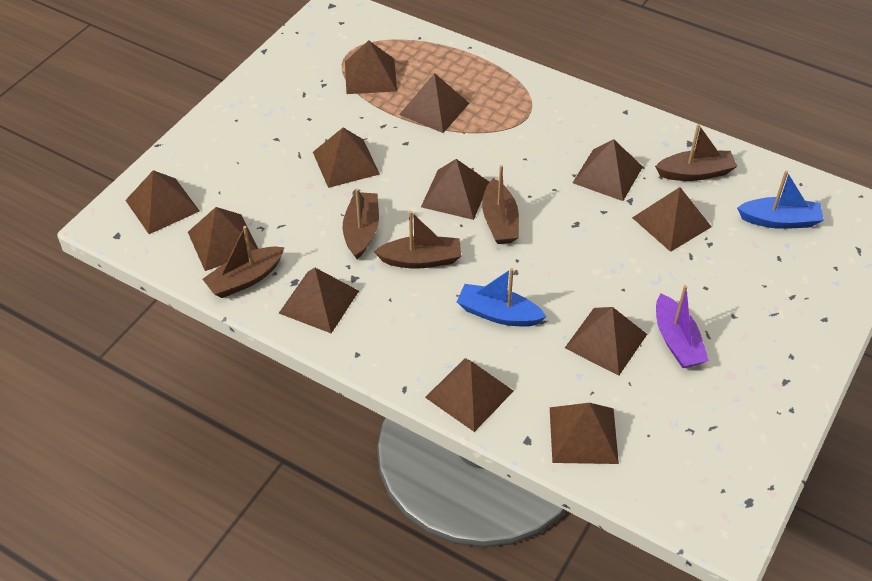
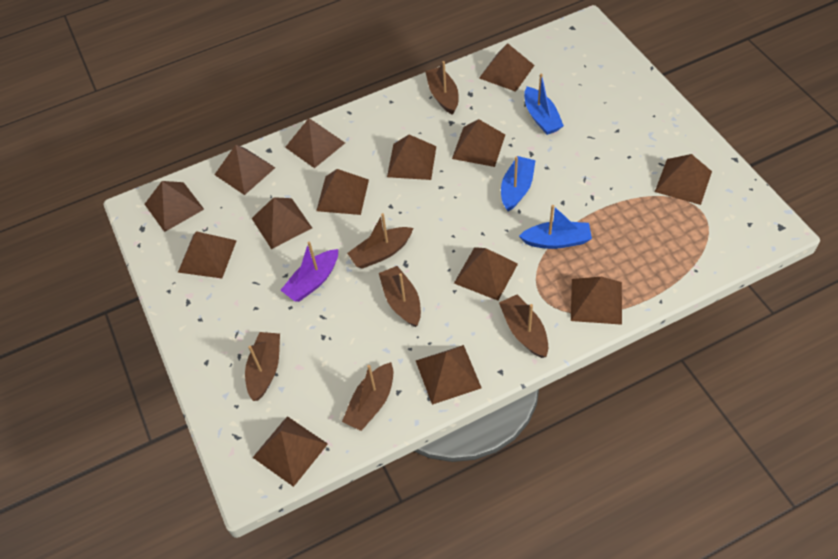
blue boat: 2 -> 3
brown boat: 5 -> 6
brown pyramid: 12 -> 14

